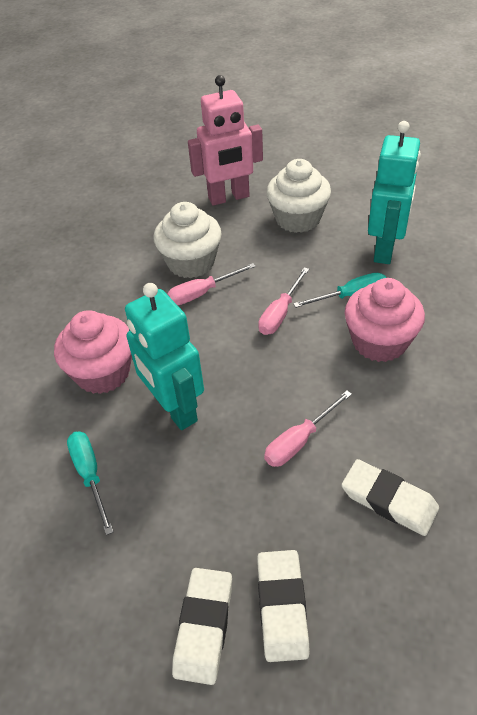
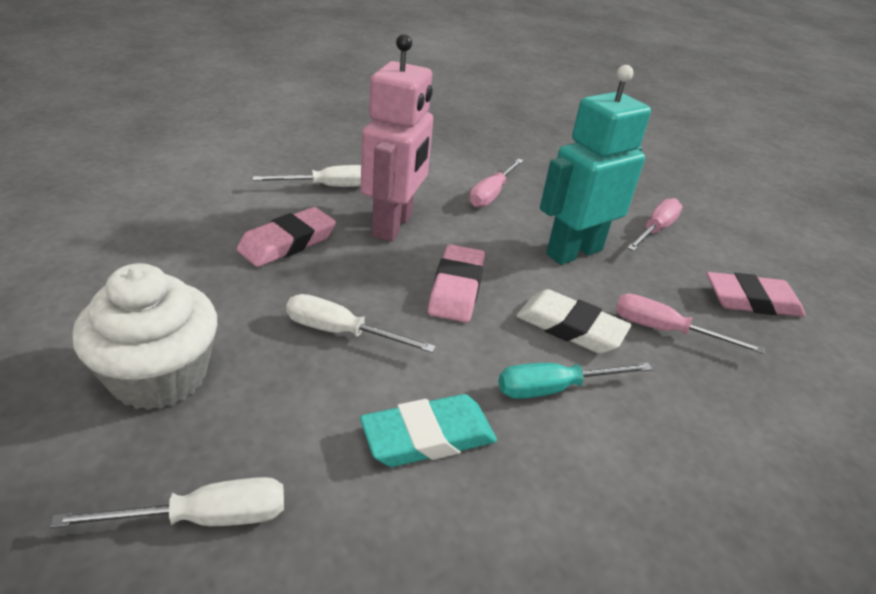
pink cupcake: 2 -> 0
pink eraser: 0 -> 3
turquoise eraser: 0 -> 1
turquoise robot: 2 -> 1
turquoise screwdriver: 2 -> 1
white cupcake: 2 -> 1
white eraser: 3 -> 1
white screwdriver: 0 -> 3

